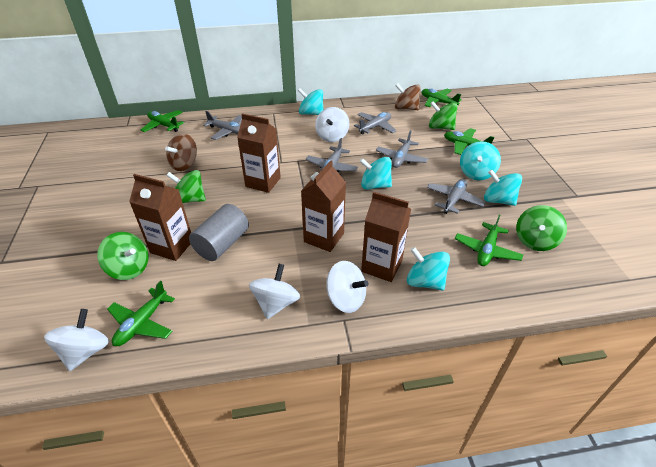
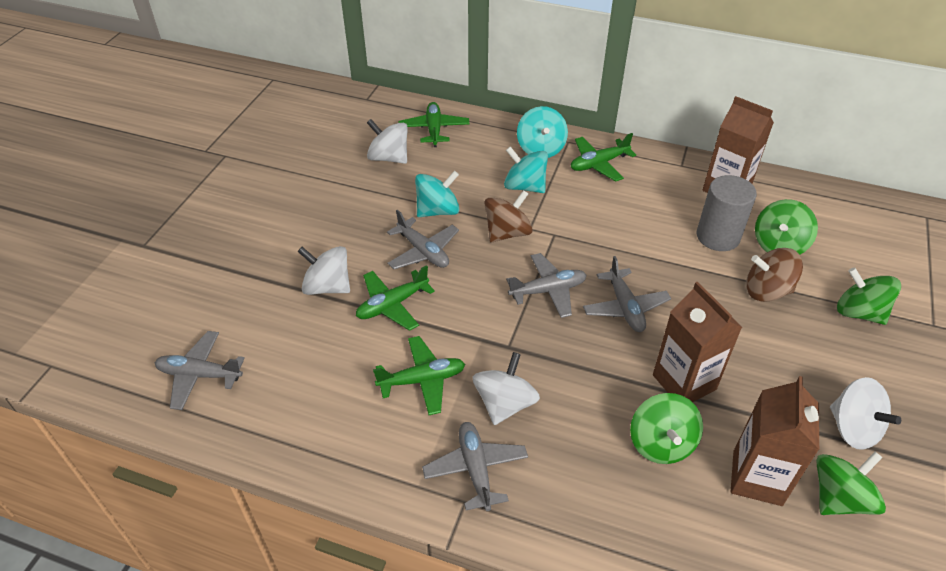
brown carton: 4 -> 3
green plane: 5 -> 4
turquoise spinning top: 5 -> 3

